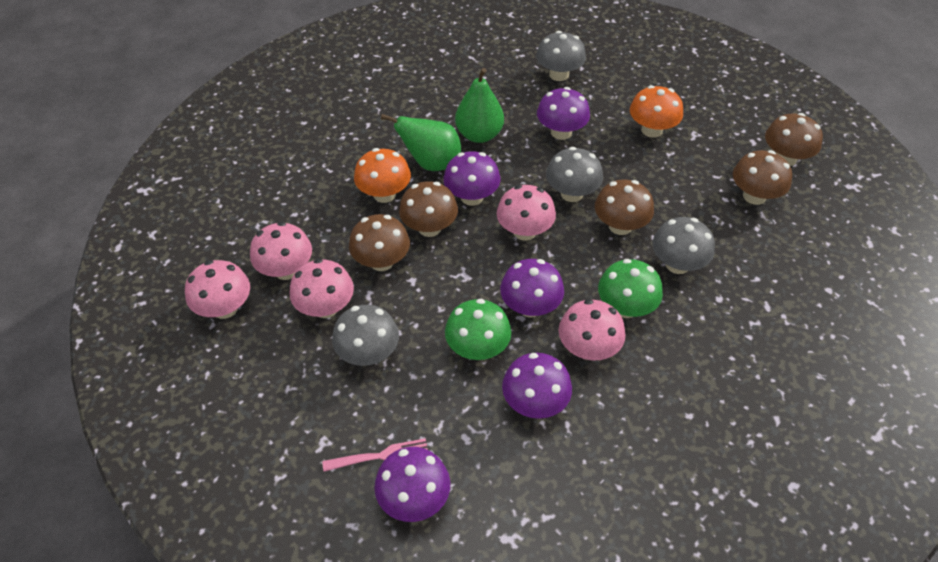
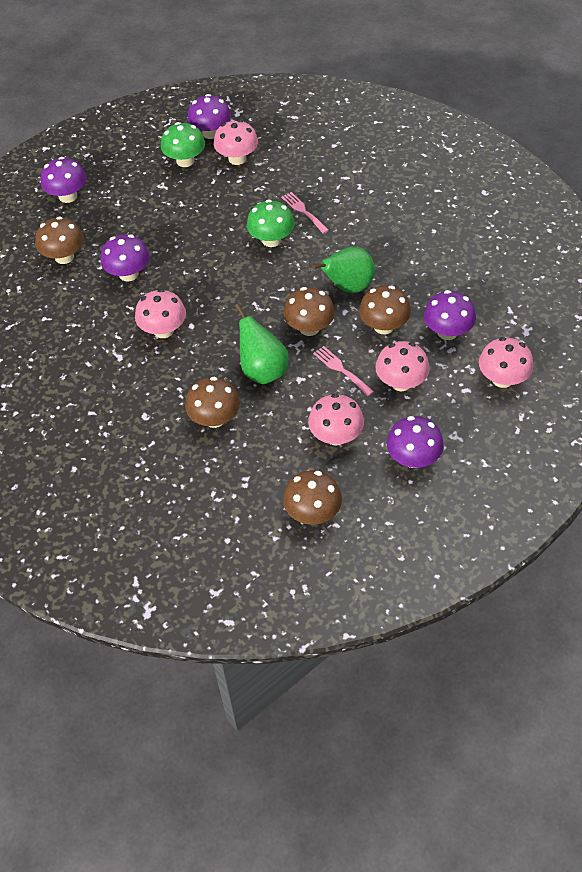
grey mushroom: 4 -> 0
orange mushroom: 2 -> 0
pink fork: 1 -> 2

